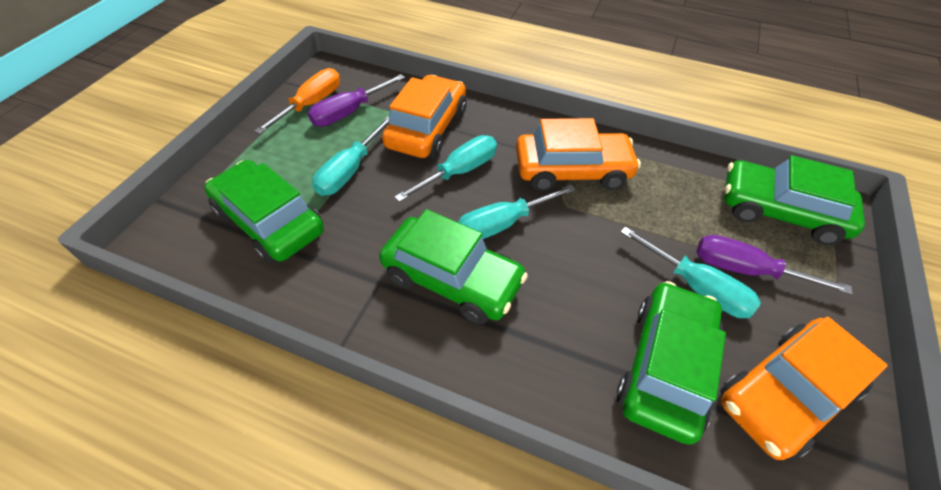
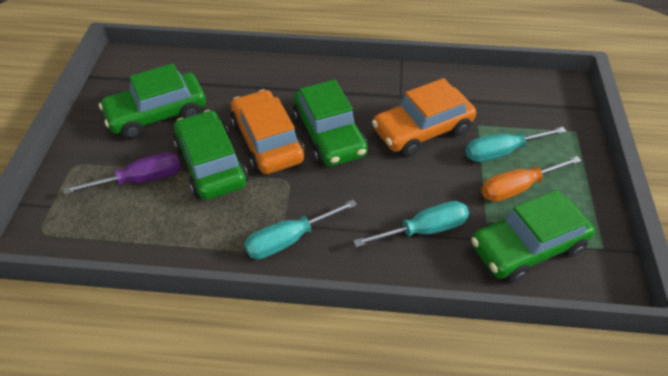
orange car: 3 -> 2
purple screwdriver: 2 -> 1
turquoise screwdriver: 4 -> 3

